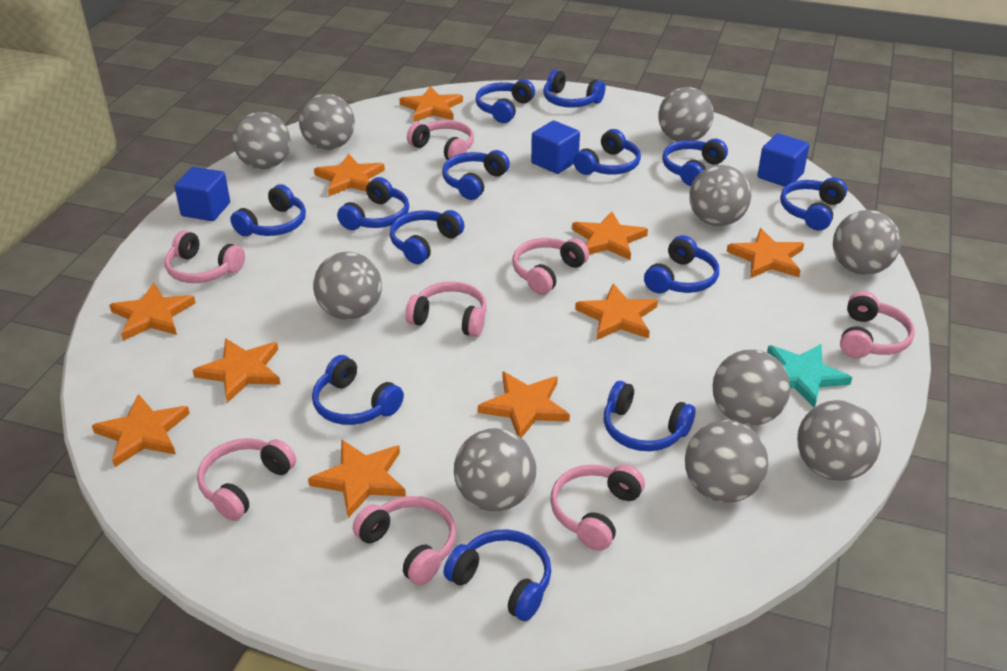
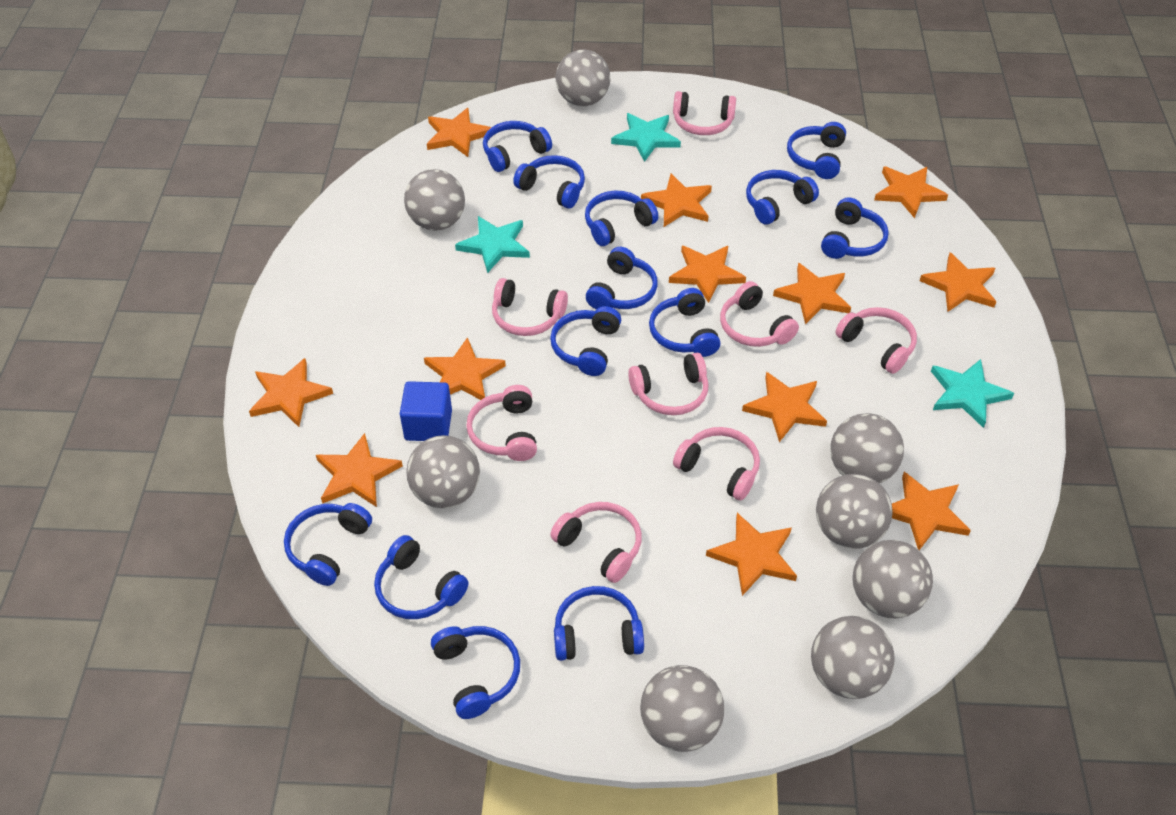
blue cube: 3 -> 1
grey ball: 10 -> 8
orange star: 10 -> 12
turquoise star: 1 -> 3

